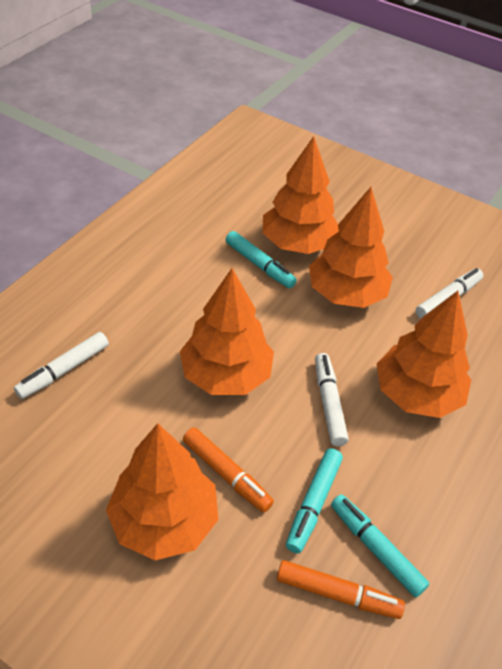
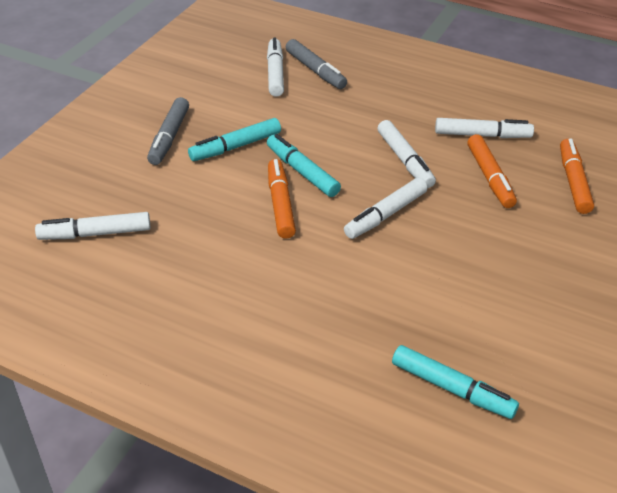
grey marker: 0 -> 2
orange marker: 2 -> 3
orange tree: 5 -> 0
white marker: 3 -> 5

